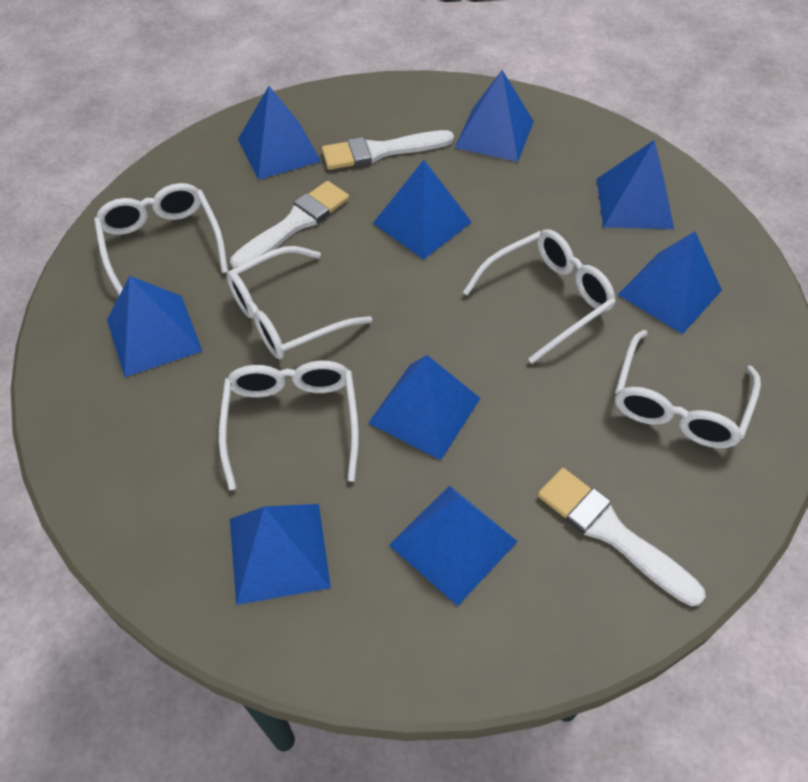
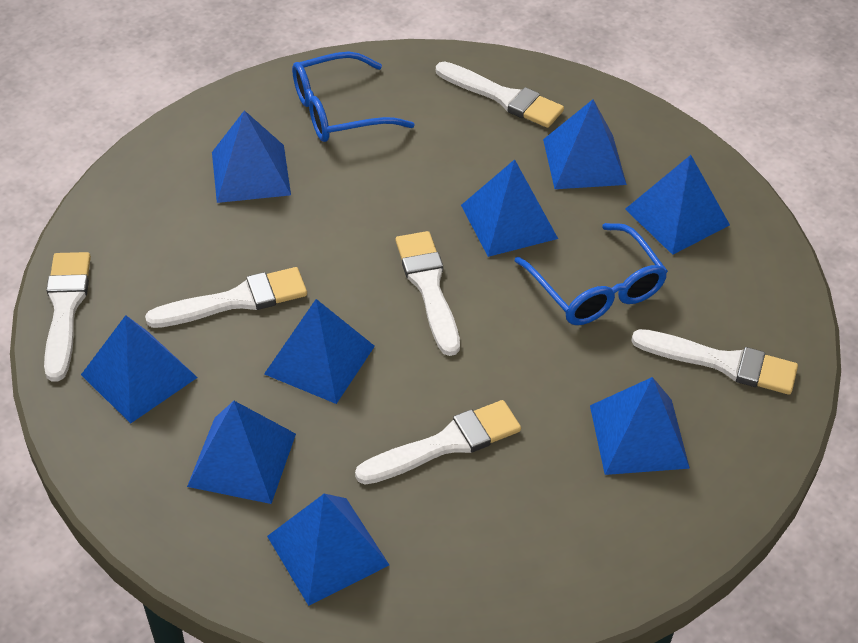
blue glasses: 0 -> 2
white brush: 3 -> 6
white glasses: 5 -> 0

